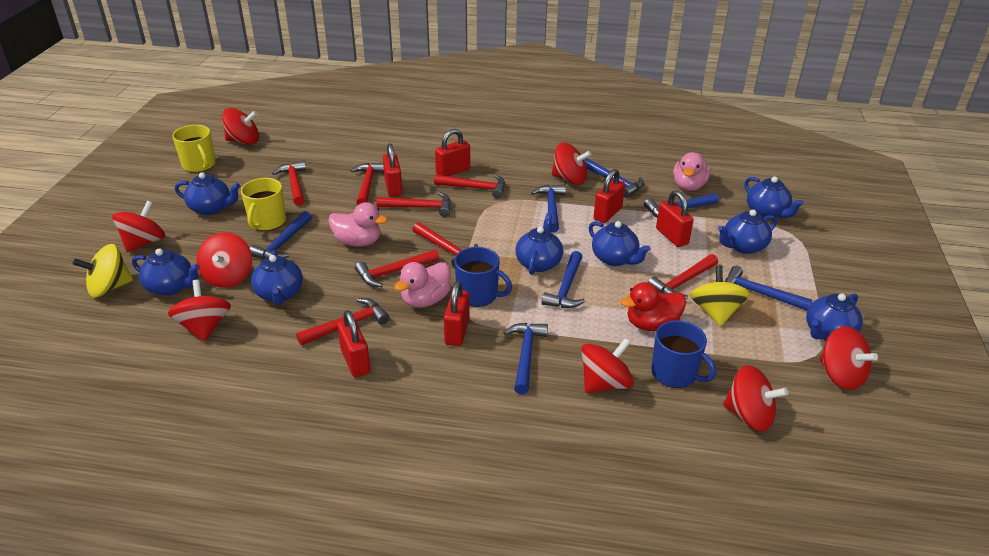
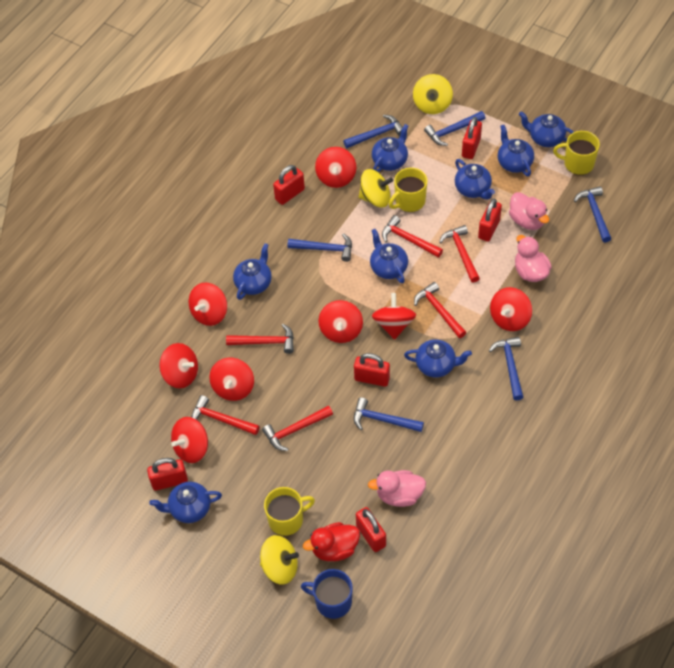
blue hammer: 7 -> 6
blue mug: 2 -> 1
red hammer: 8 -> 6
yellow mug: 2 -> 3
yellow spinning top: 2 -> 3

